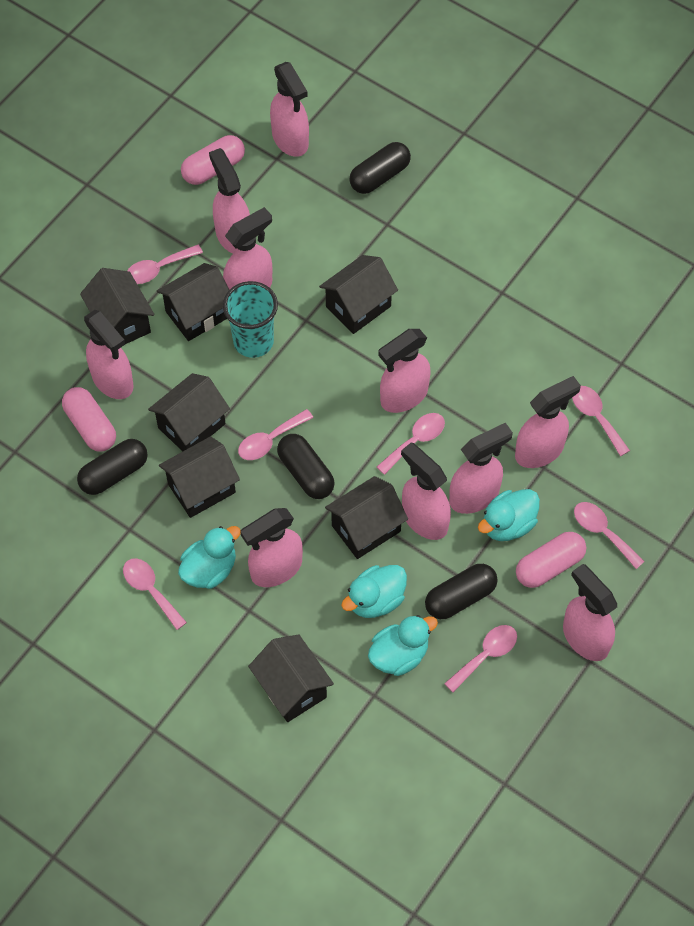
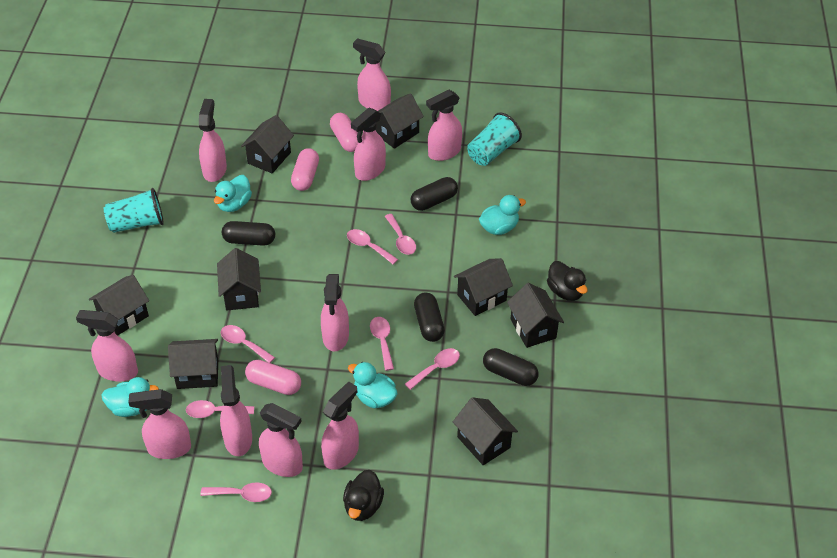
black duck: 0 -> 2
black house: 7 -> 8
turquoise cup: 1 -> 2

